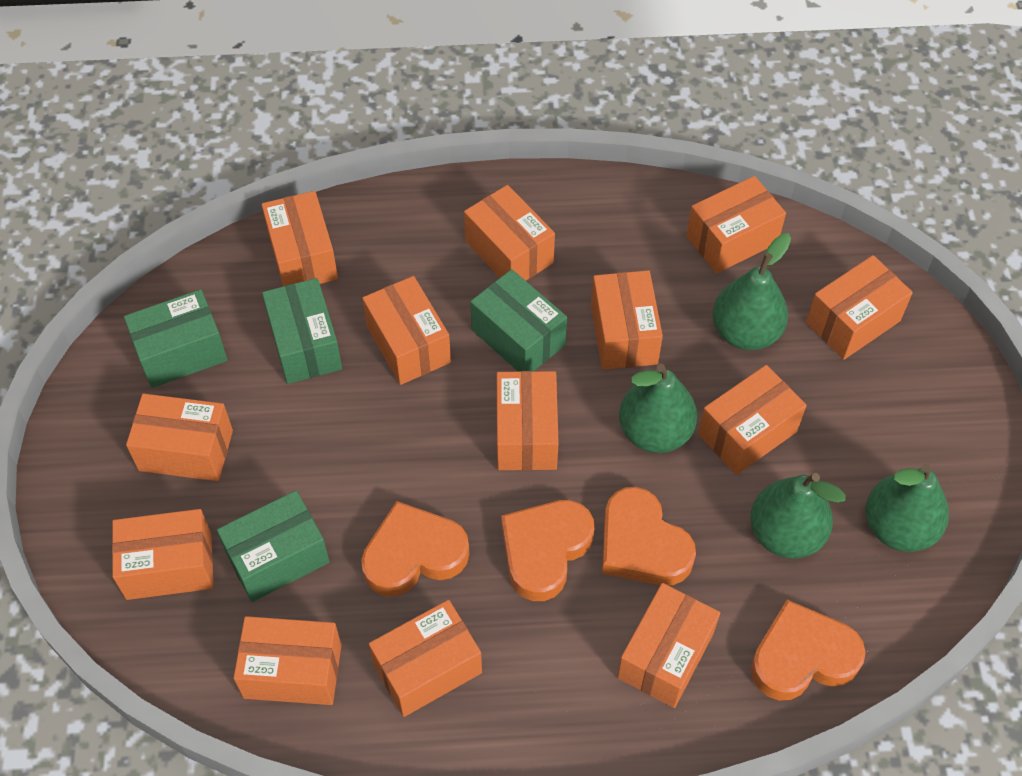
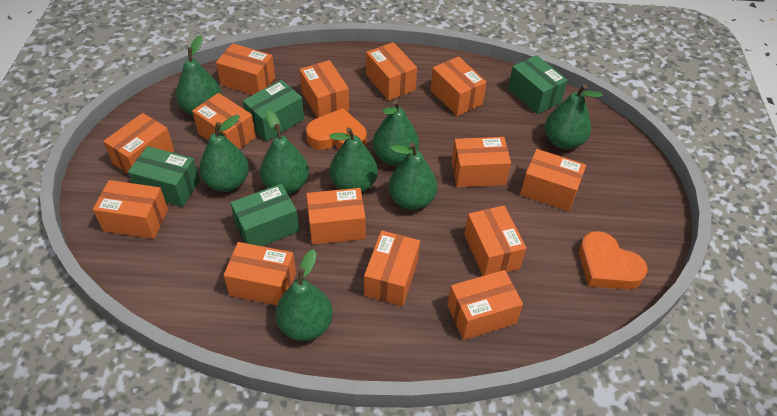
green pear: 4 -> 8
orange box: 13 -> 14
orange heart: 4 -> 2

